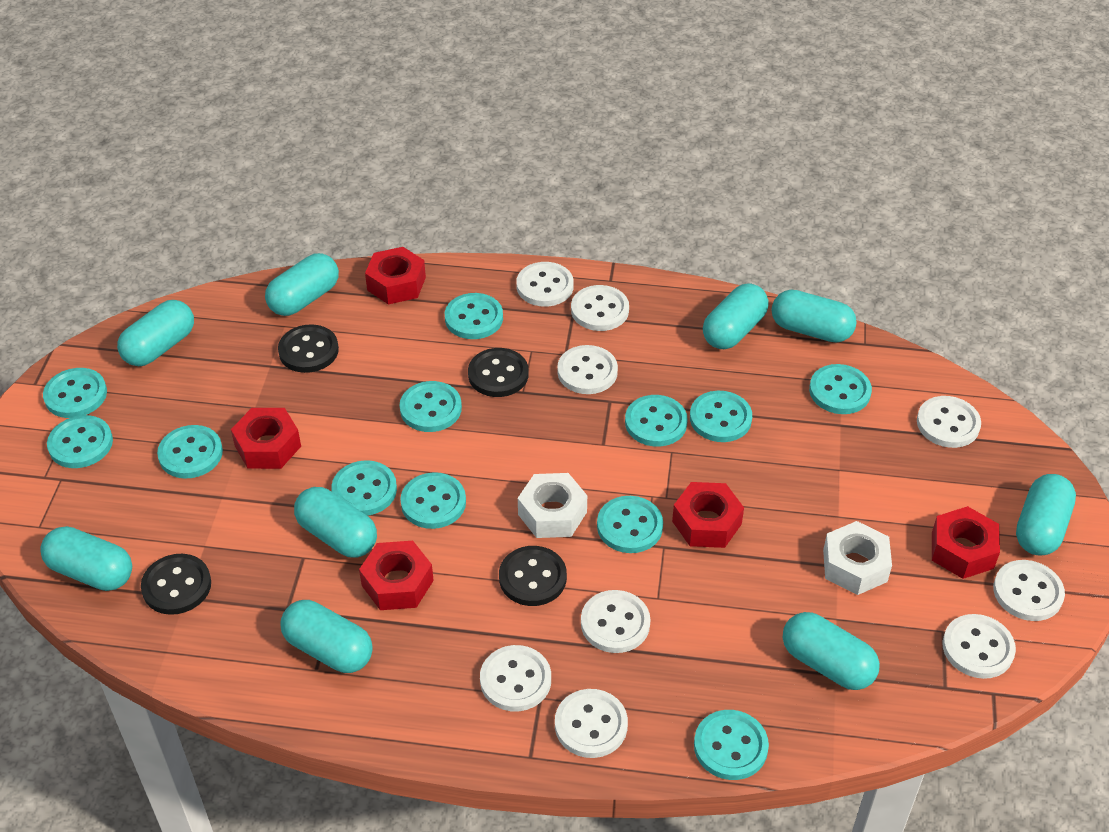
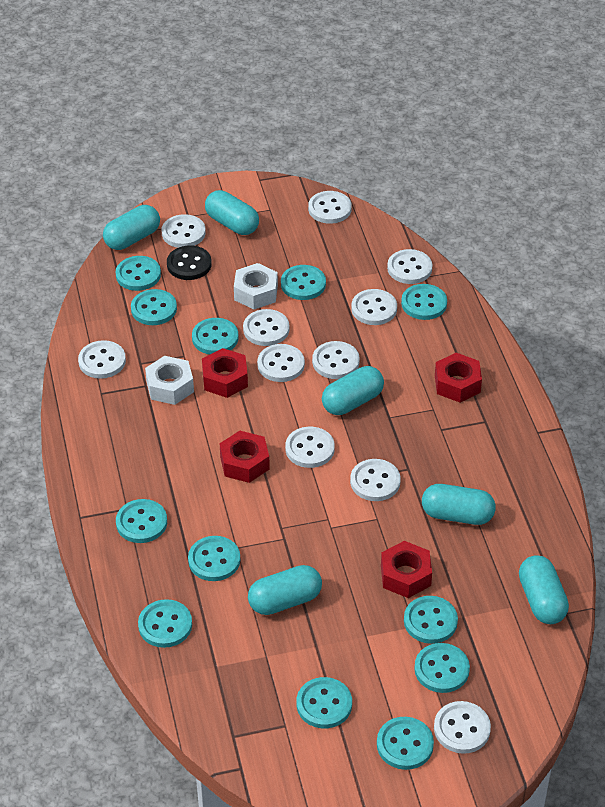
black button: 4 -> 1
red nut: 5 -> 4
turquoise capsule: 9 -> 6
white button: 9 -> 11

